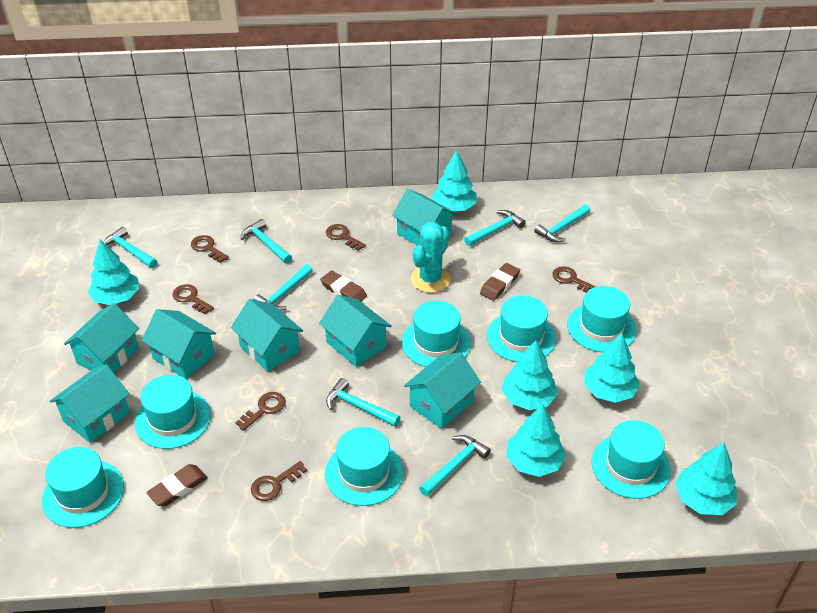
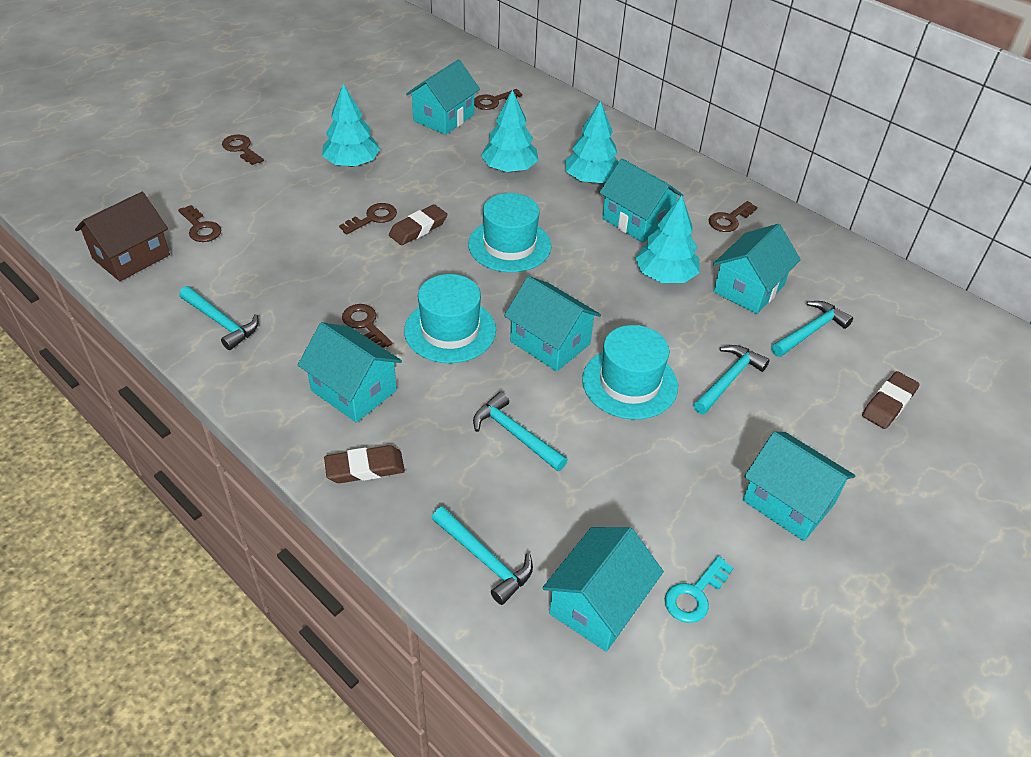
brown house: 0 -> 1
turquoise cactus: 1 -> 0
turquoise hammer: 7 -> 5
turquoise hat: 7 -> 3
turquoise key: 0 -> 1
turquoise tree: 6 -> 4

